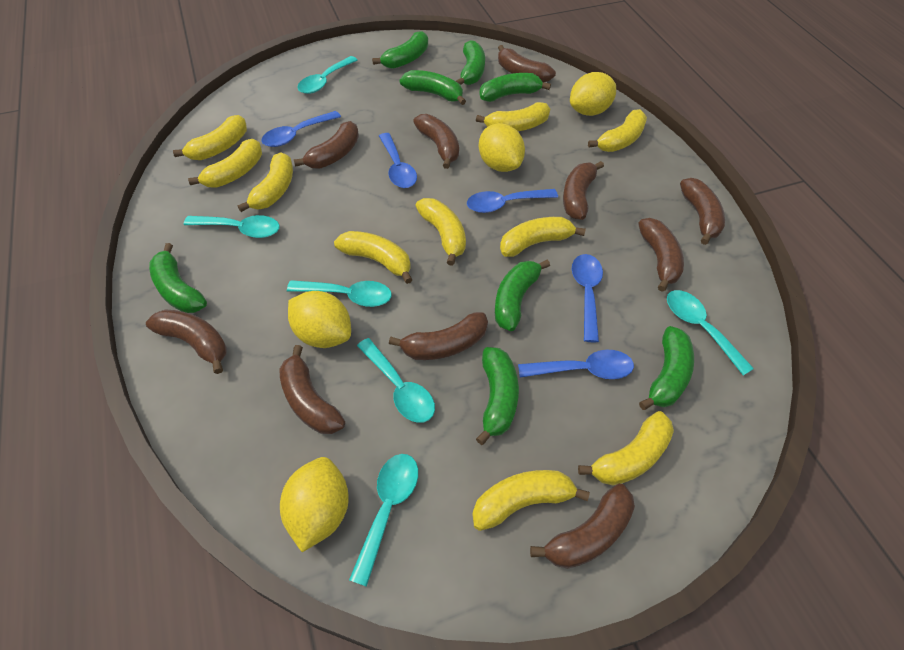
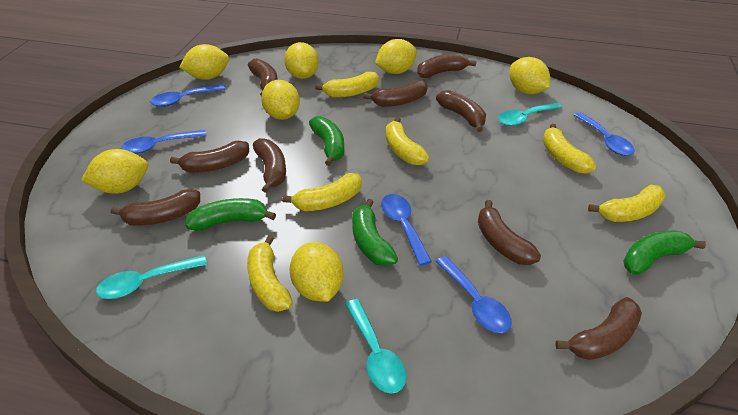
brown banana: 10 -> 9
green banana: 8 -> 4
turquoise spoon: 6 -> 3
yellow banana: 10 -> 6
yellow lemon: 4 -> 7

